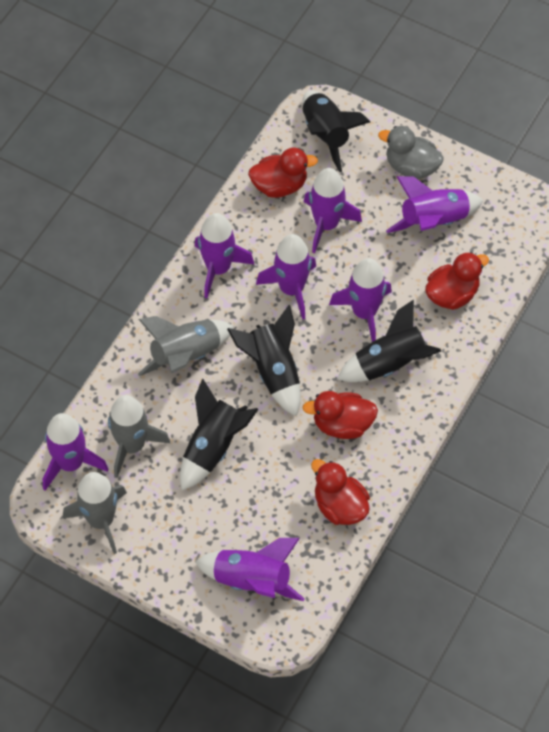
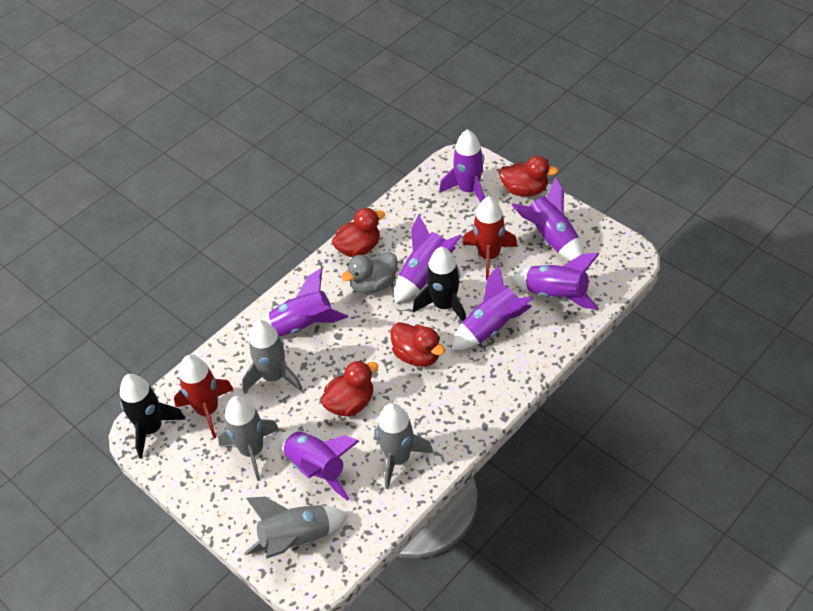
black rocket: 4 -> 2
grey rocket: 3 -> 4
red rocket: 0 -> 2

